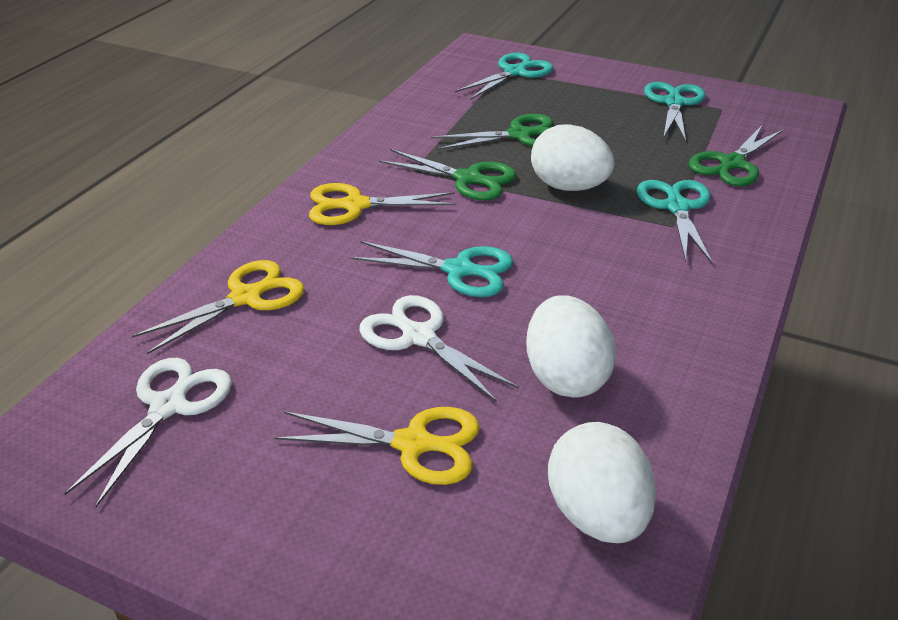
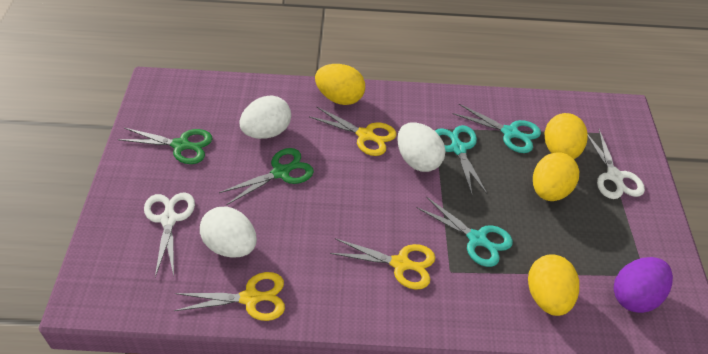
green scissors: 3 -> 2
purple egg: 0 -> 1
turquoise scissors: 4 -> 3
yellow egg: 0 -> 4

